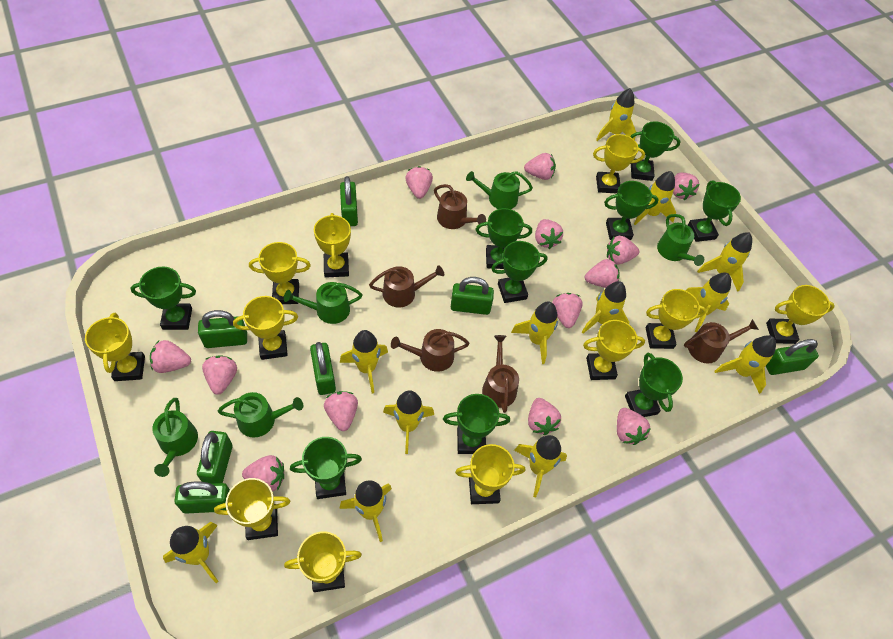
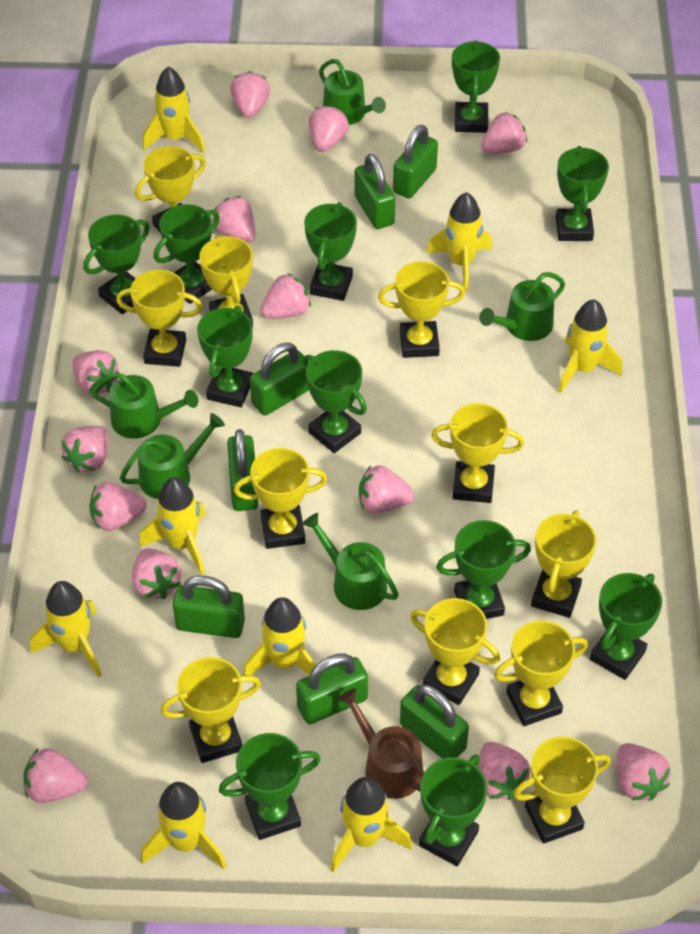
brown watering can: 5 -> 1
green trophy: 9 -> 11
yellow rocket: 12 -> 8

